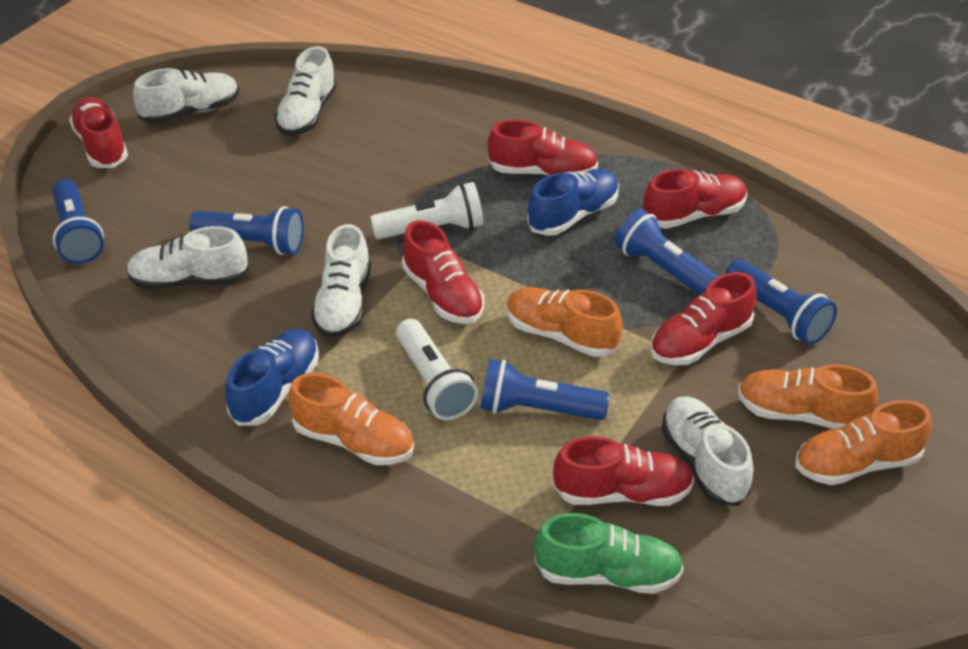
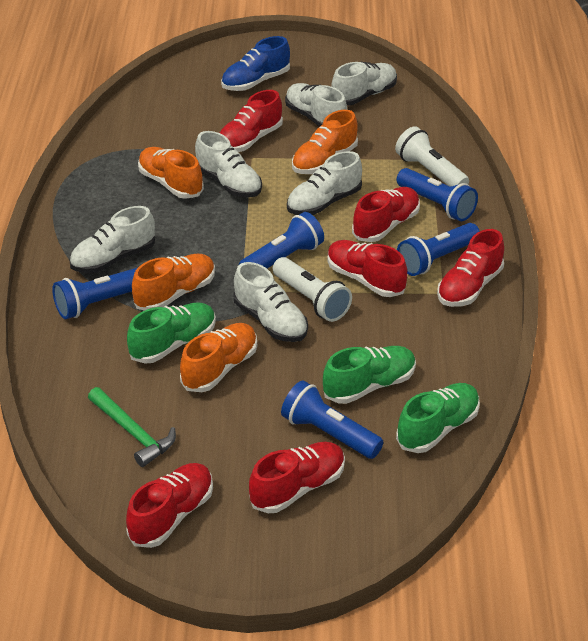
blue shoe: 2 -> 1
green hammer: 0 -> 1
green shoe: 1 -> 3
white shoe: 5 -> 6

